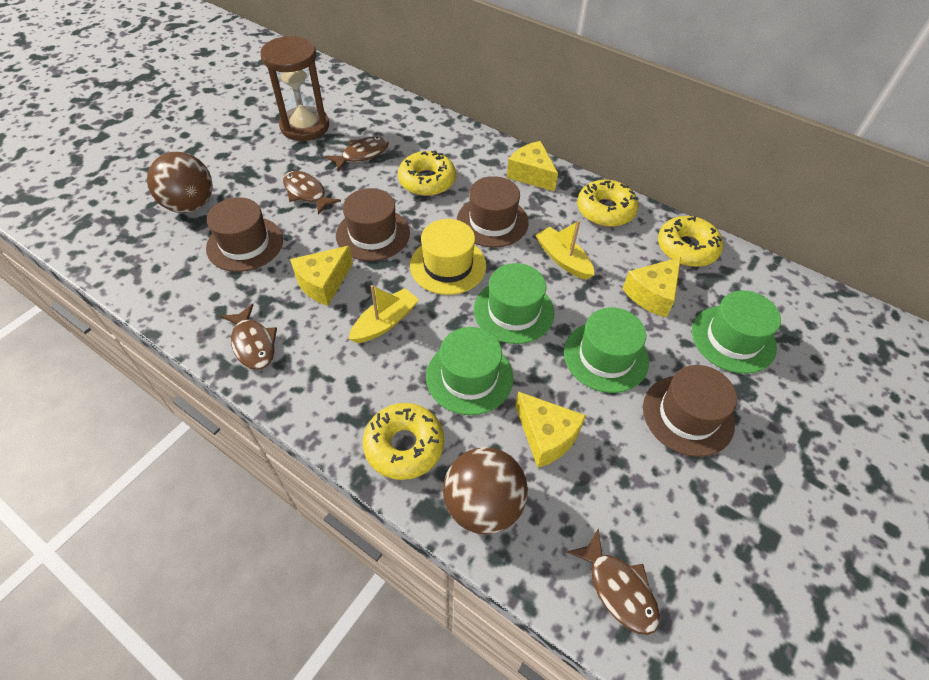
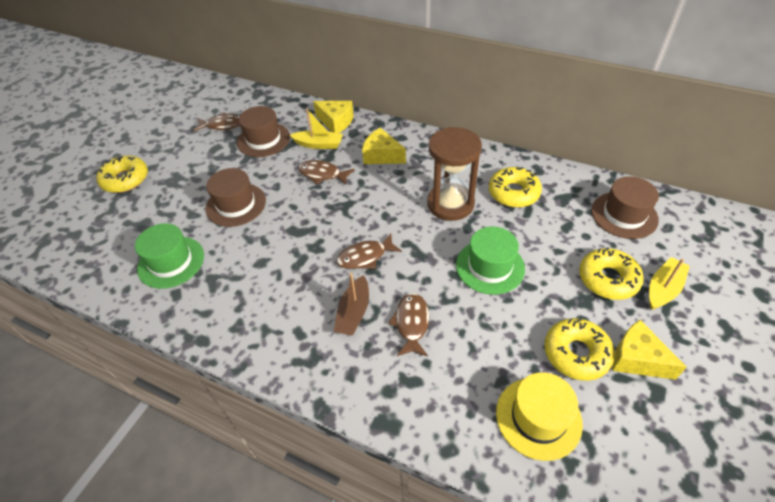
brown ball: 2 -> 0
brown boat: 0 -> 1
brown hat: 4 -> 3
green hat: 4 -> 2
yellow cheese: 4 -> 3

